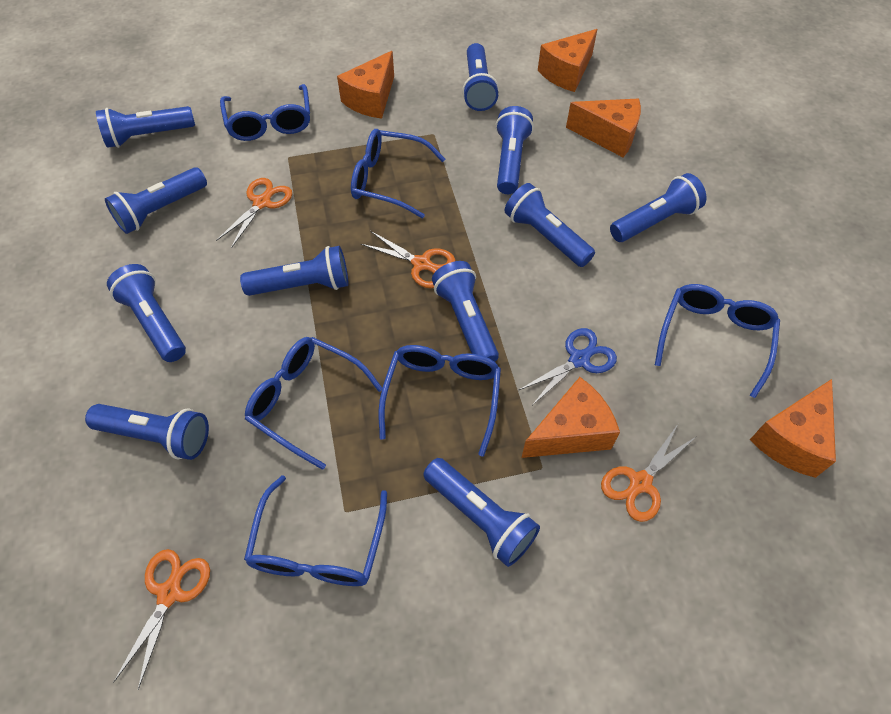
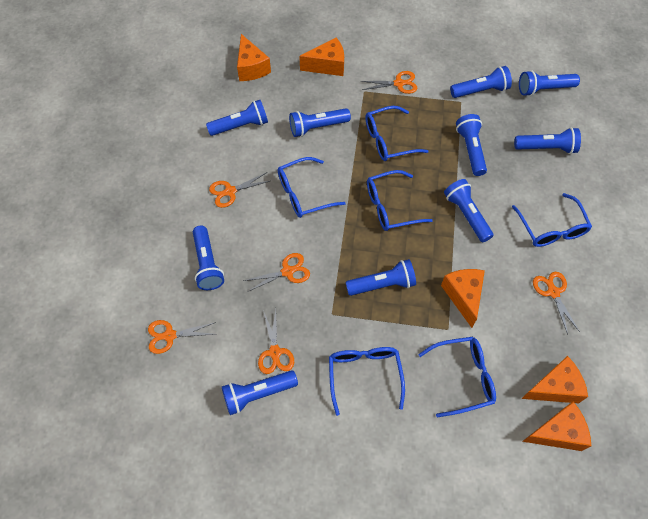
blue flashlight: 11 -> 10
blue scissors: 1 -> 0
orange scissors: 4 -> 6

